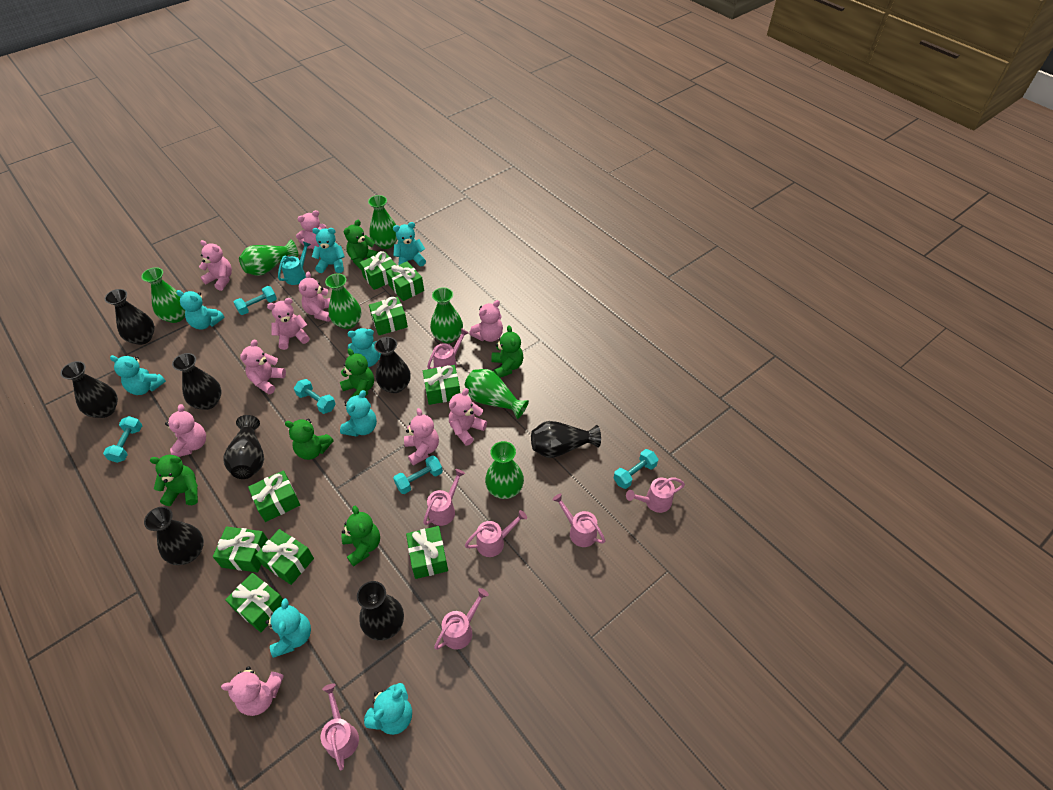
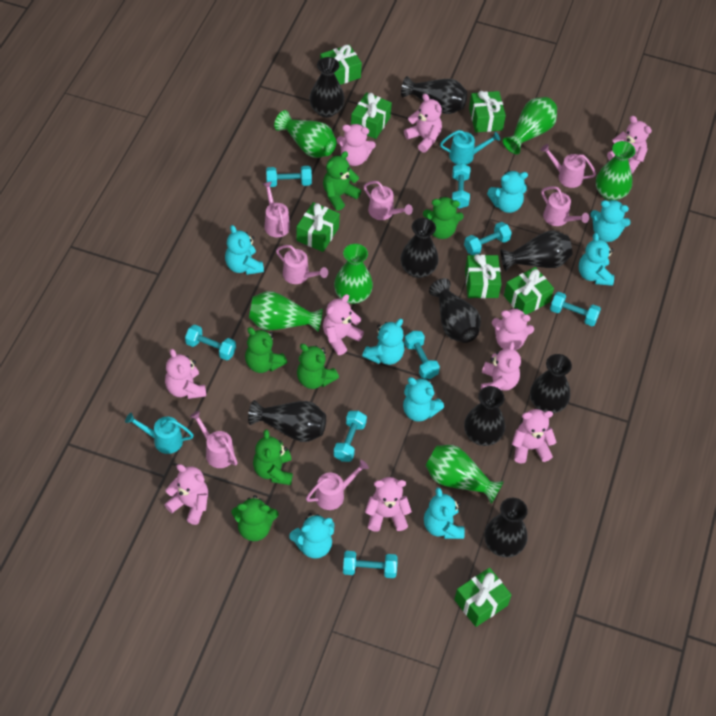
black vase: 8 -> 9
green gift: 9 -> 7
green vase: 7 -> 6
turquoise dumbbell: 5 -> 8
turquoise watering can: 1 -> 2

